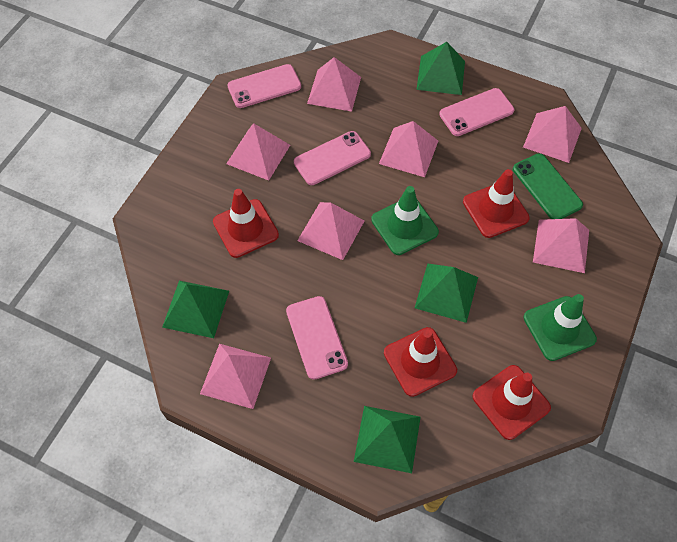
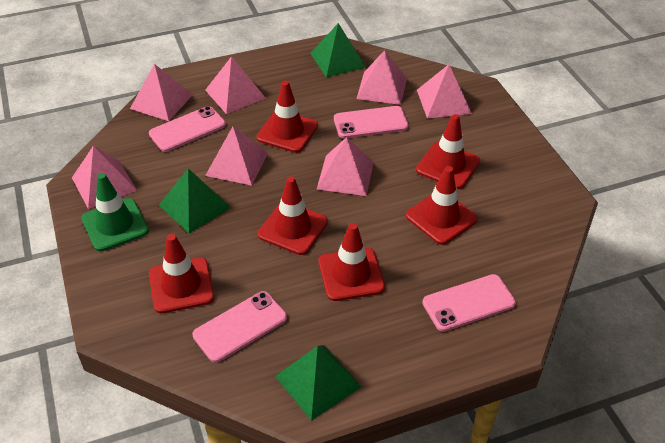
green phone: 1 -> 0
green pyramid: 4 -> 3
green traffic cone: 2 -> 1
red traffic cone: 4 -> 6

